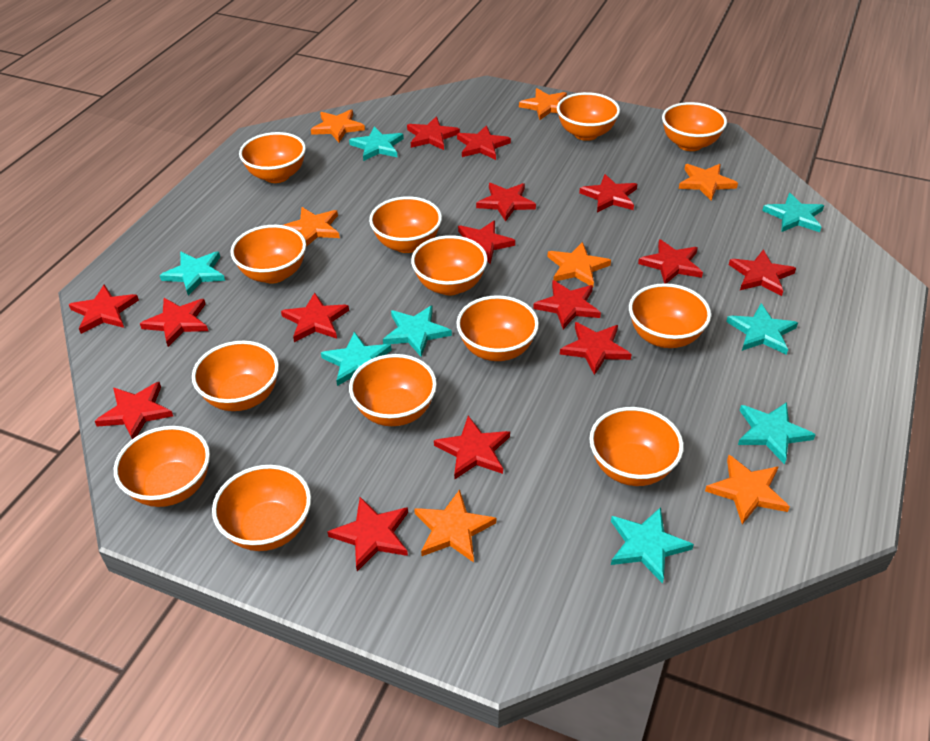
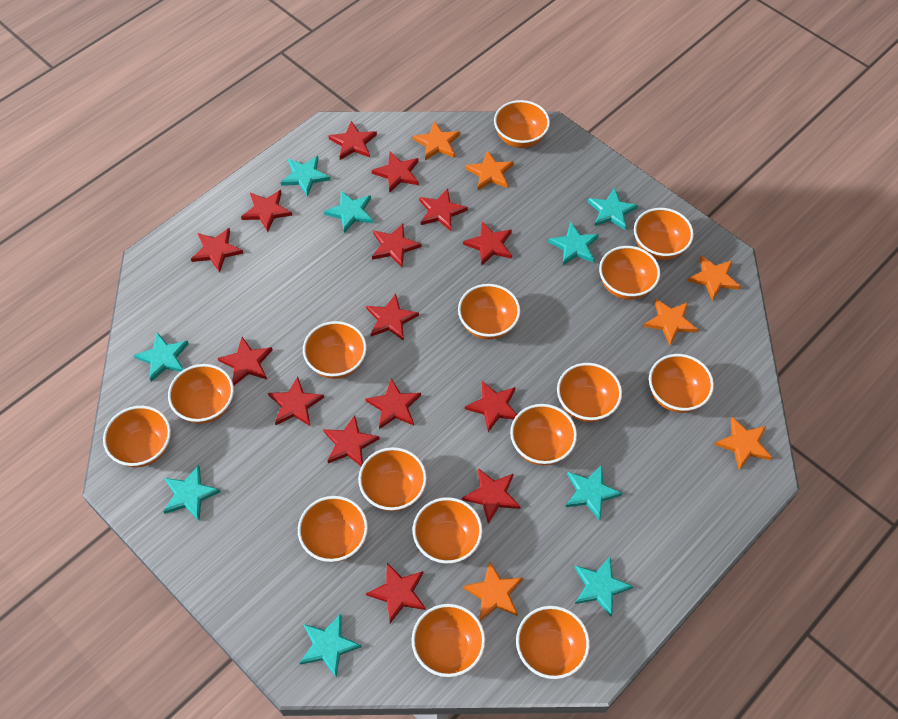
orange bowl: 13 -> 15
orange star: 7 -> 6
turquoise star: 8 -> 9

